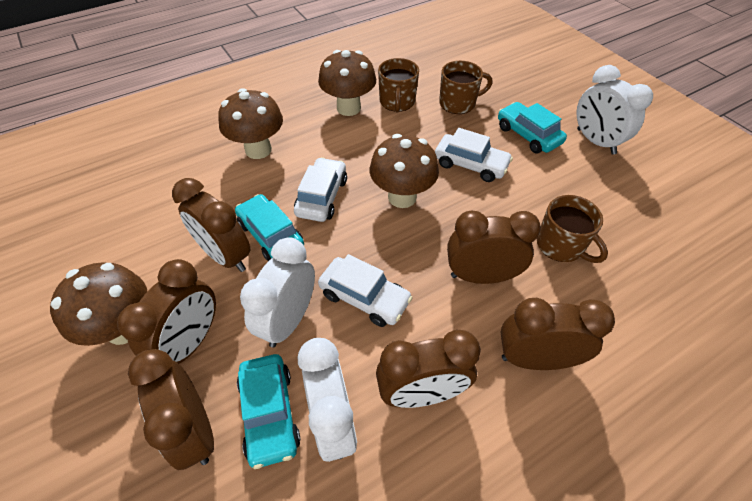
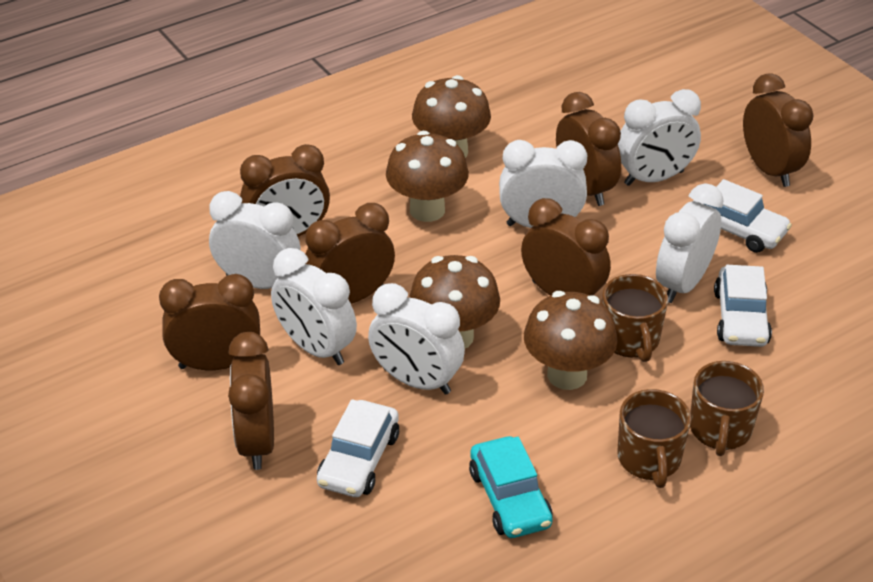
brown clock: 6 -> 7
turquoise car: 3 -> 1
white clock: 3 -> 6

